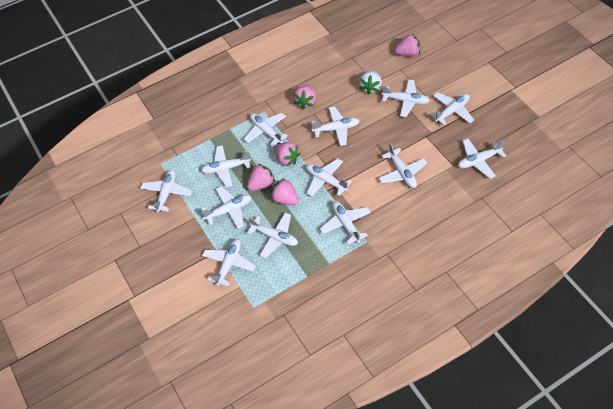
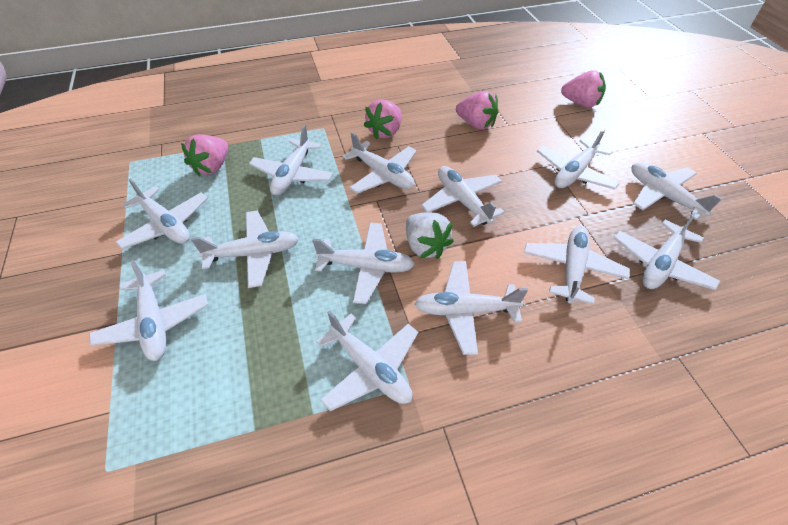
pink strawberry: 5 -> 4

